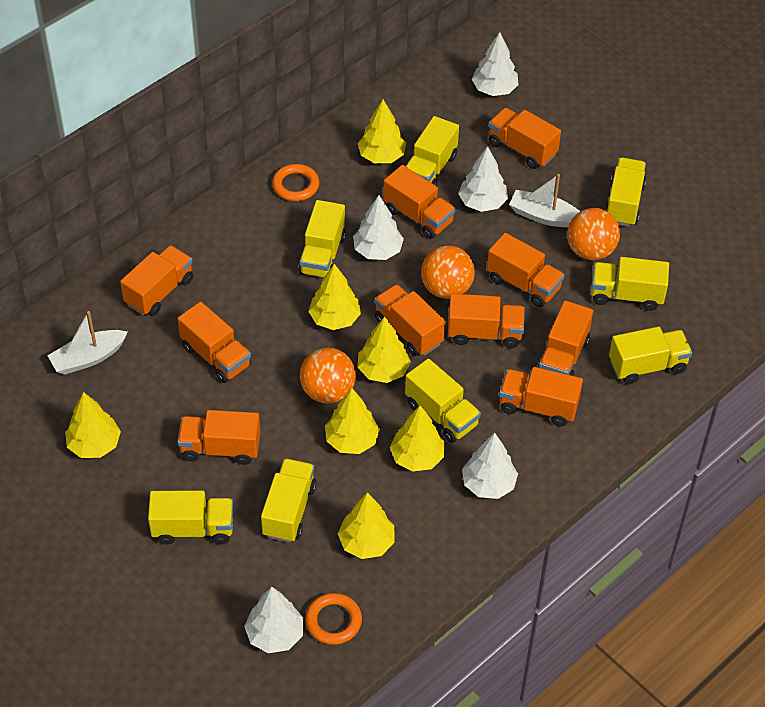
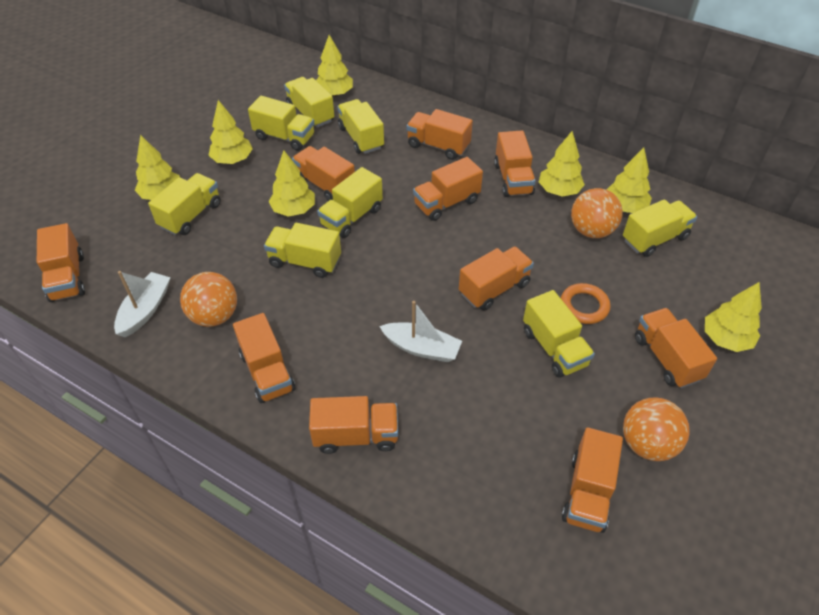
orange ring: 2 -> 1
white tree: 5 -> 0

